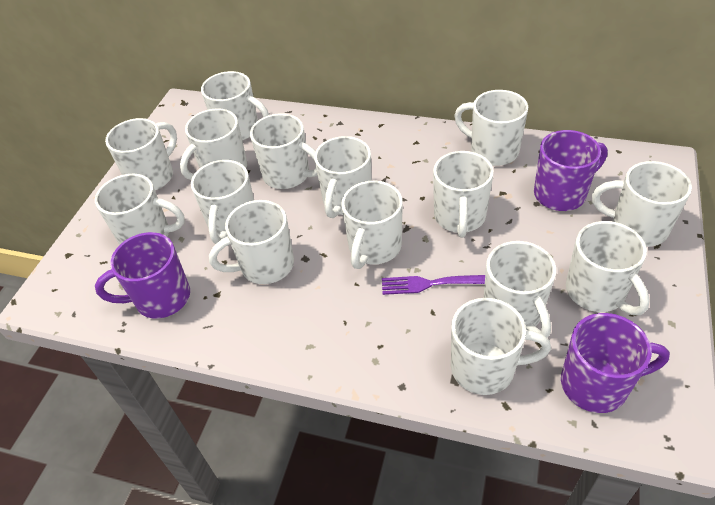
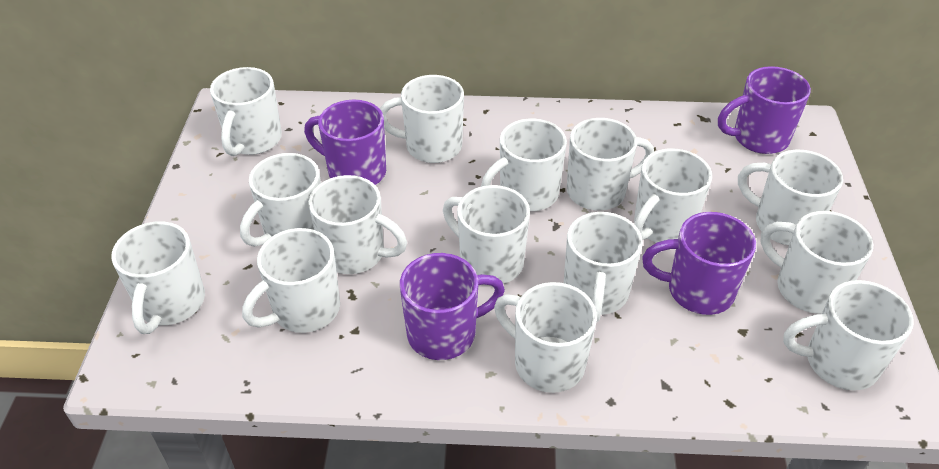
purple fork: 1 -> 0
purple mug: 3 -> 4

